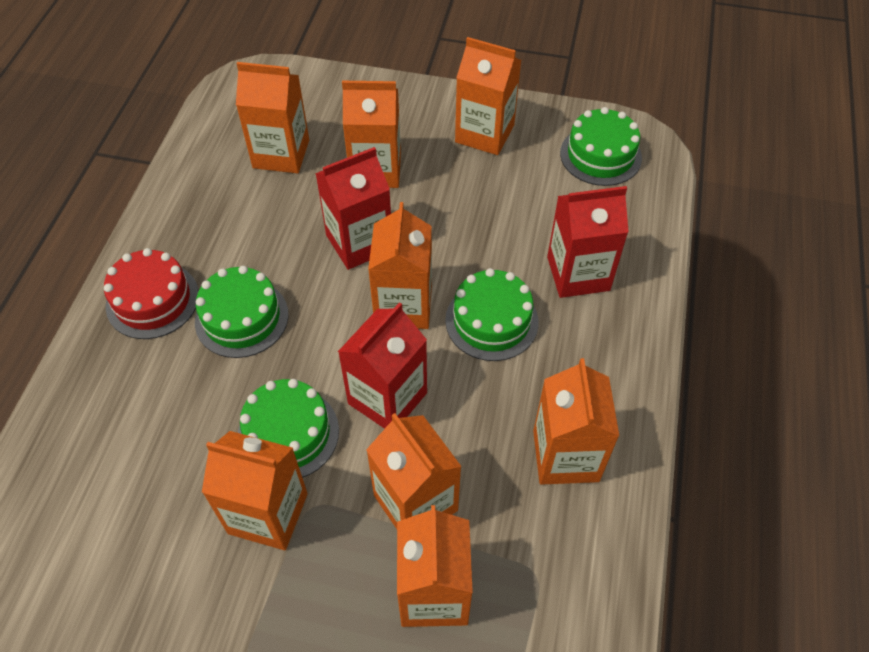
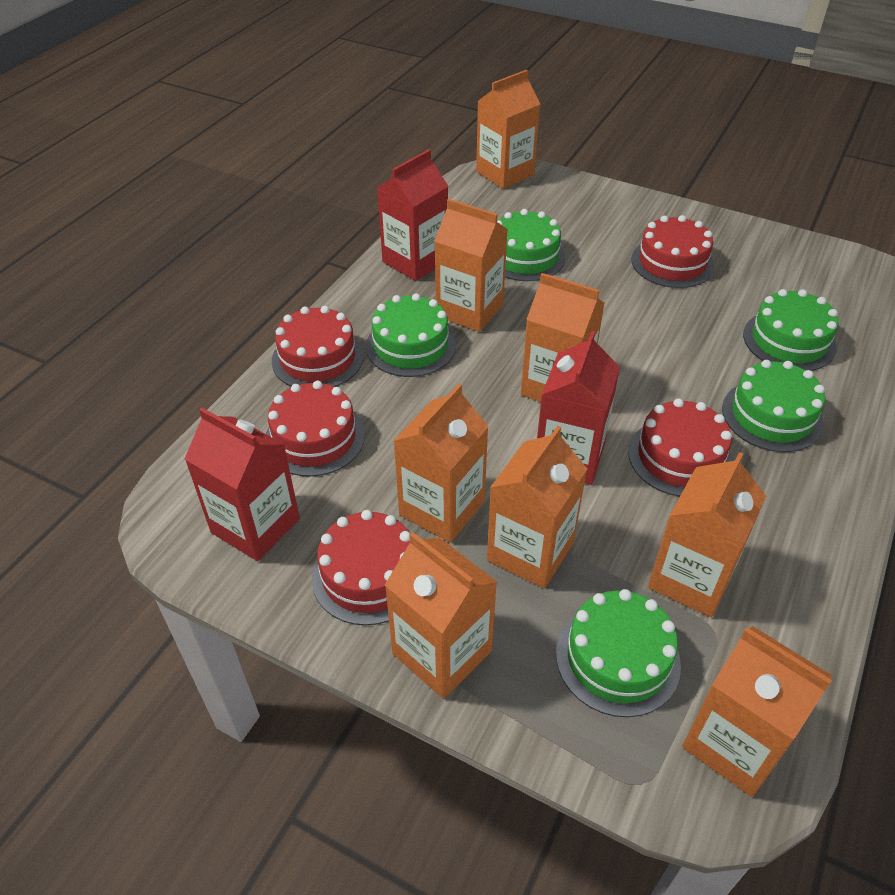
green cake: 4 -> 5
red cake: 1 -> 5

